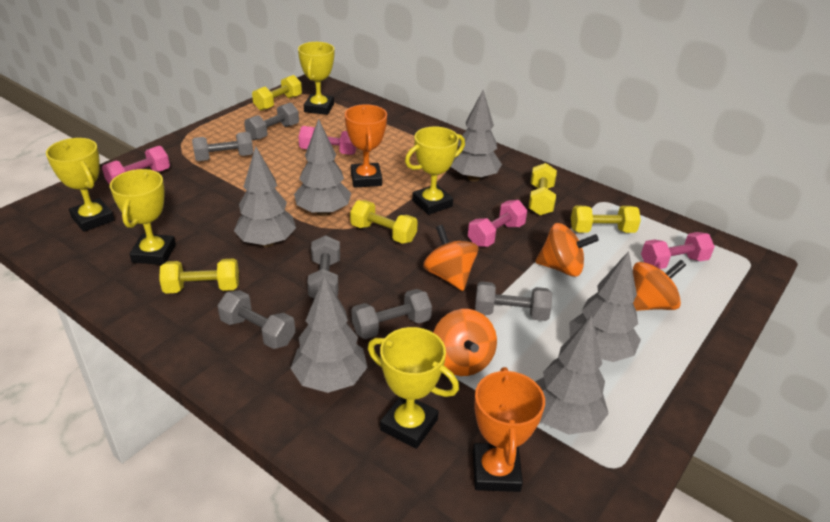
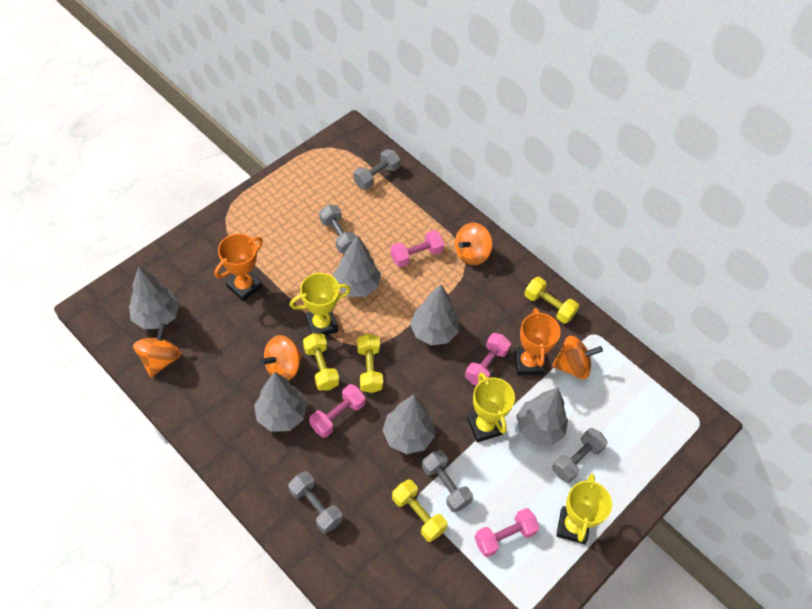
grey dumbbell: 6 -> 5
yellow dumbbell: 5 -> 4
yellow trophy: 5 -> 3

